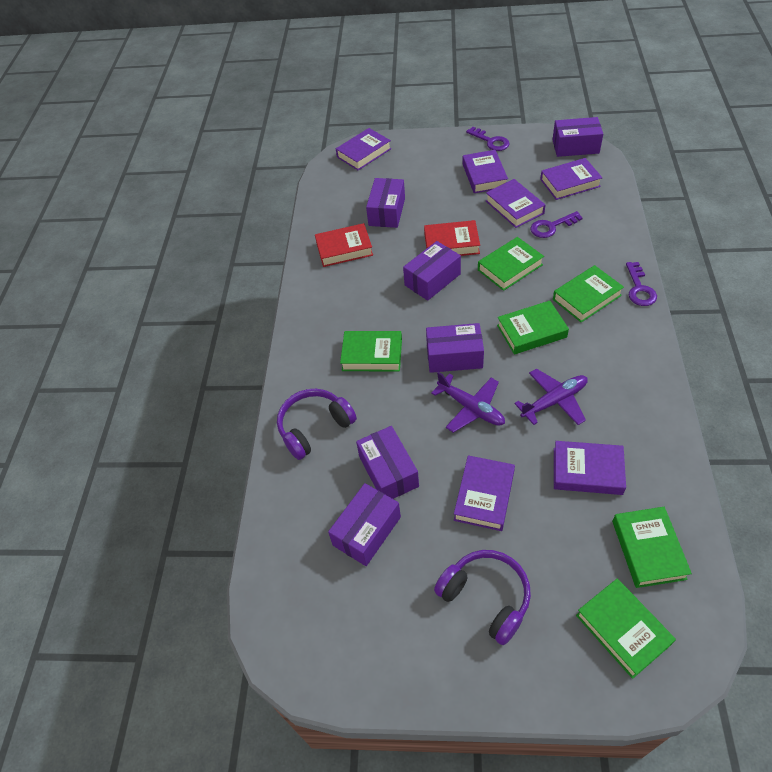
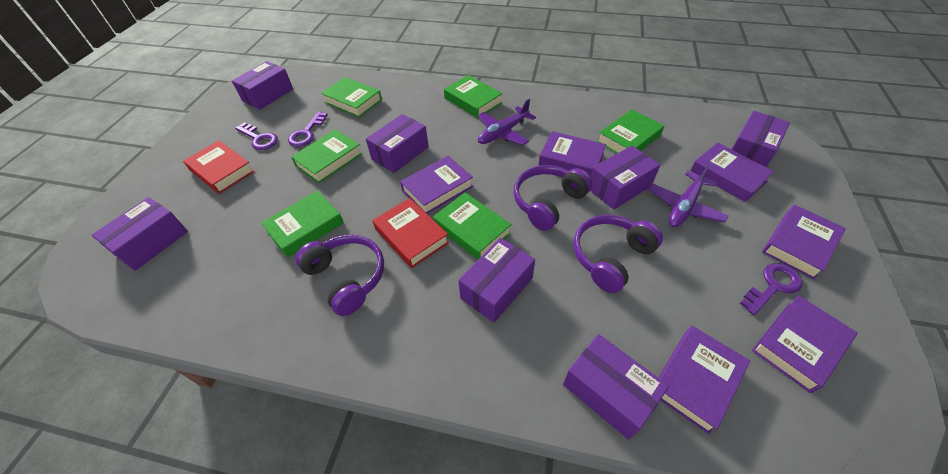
purple box: 6 -> 7
purple headphones: 2 -> 3

